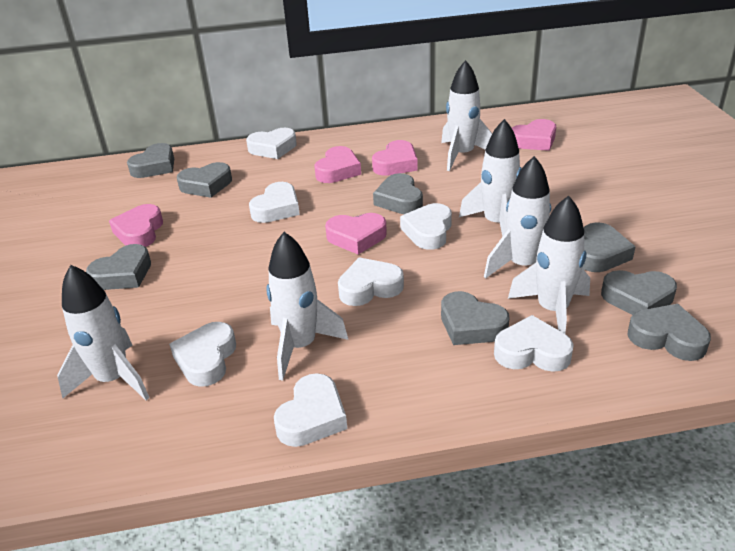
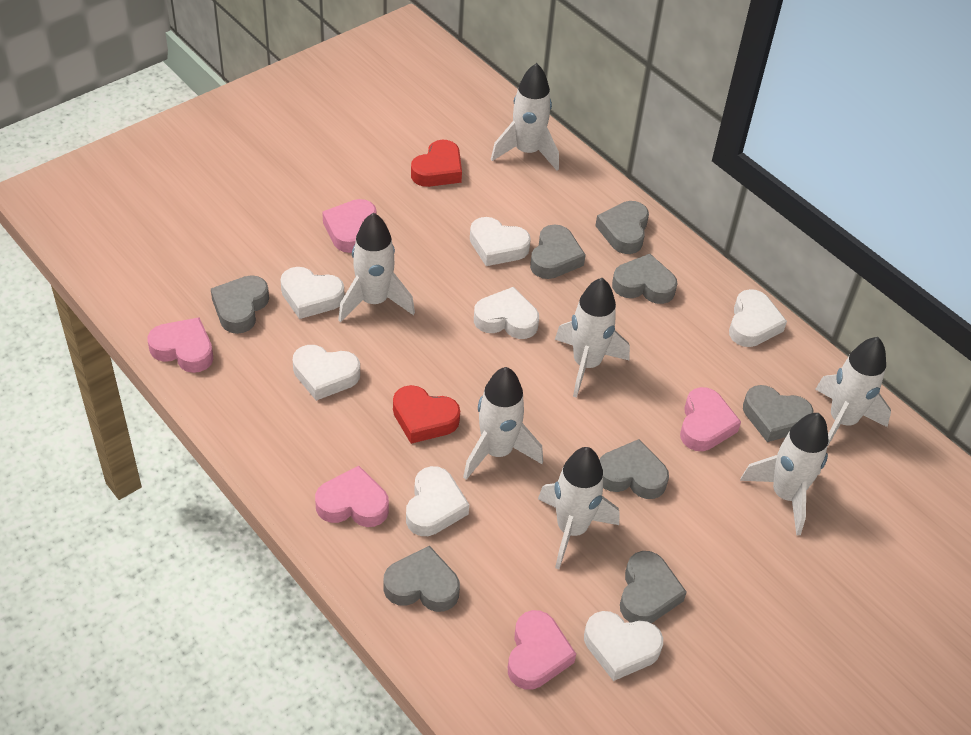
red heart: 0 -> 2
white rocket: 6 -> 7

